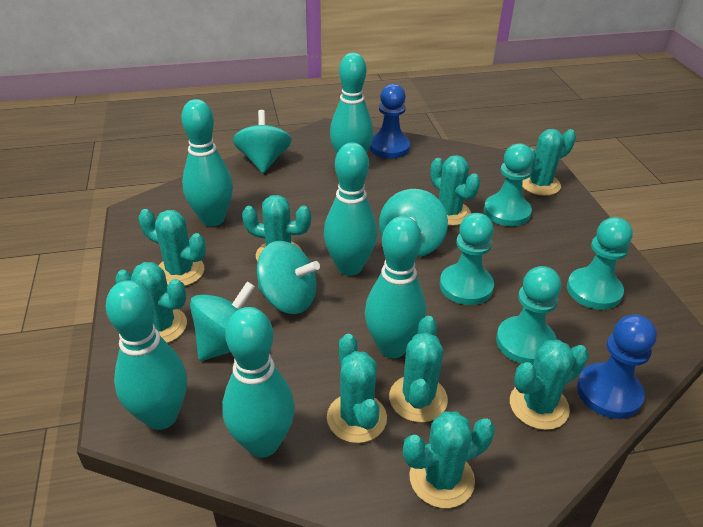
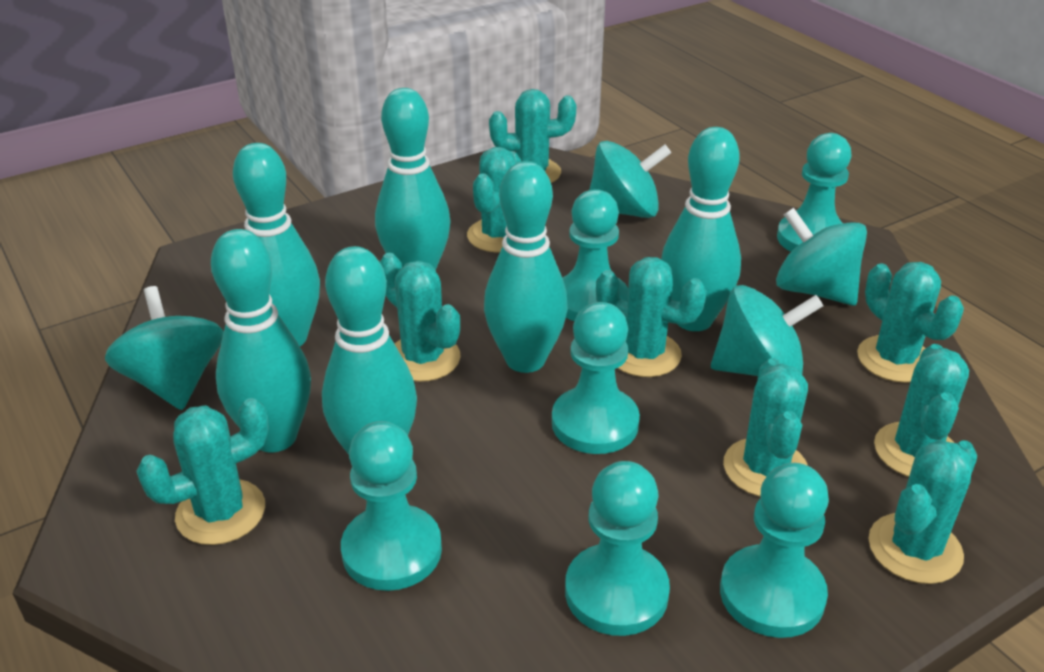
blue pawn: 2 -> 0
turquoise pawn: 4 -> 6

